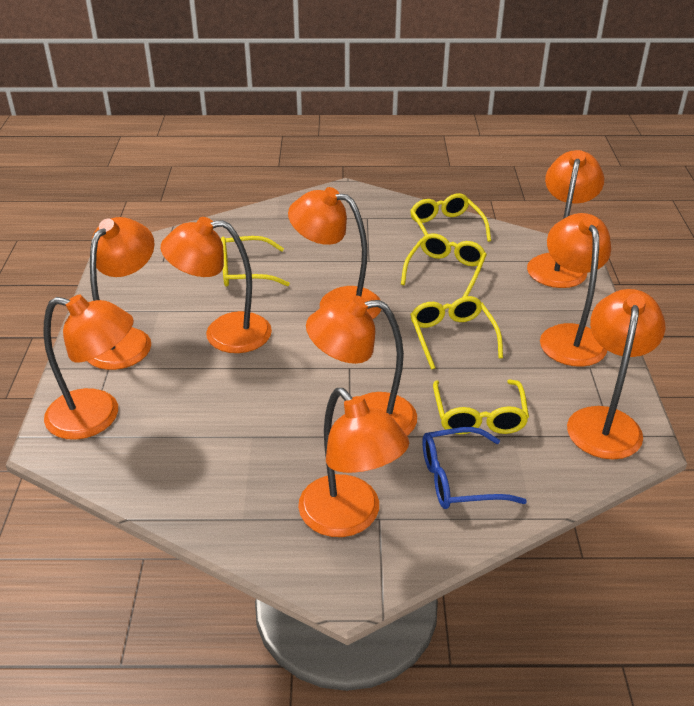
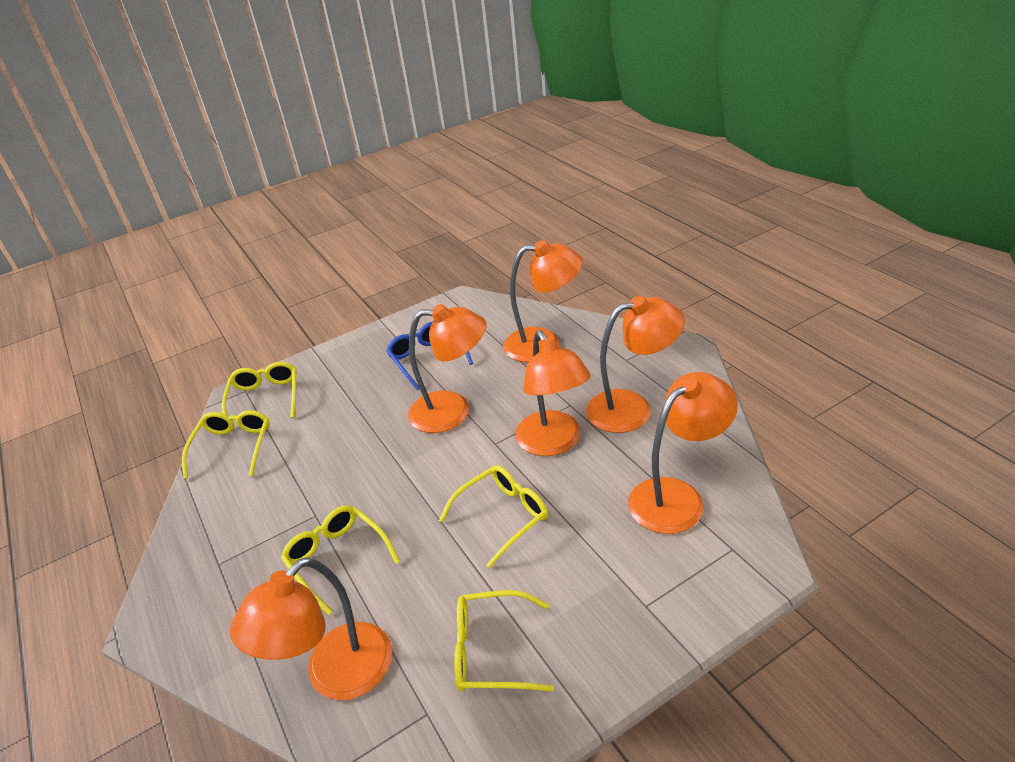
orange lamp: 9 -> 6

